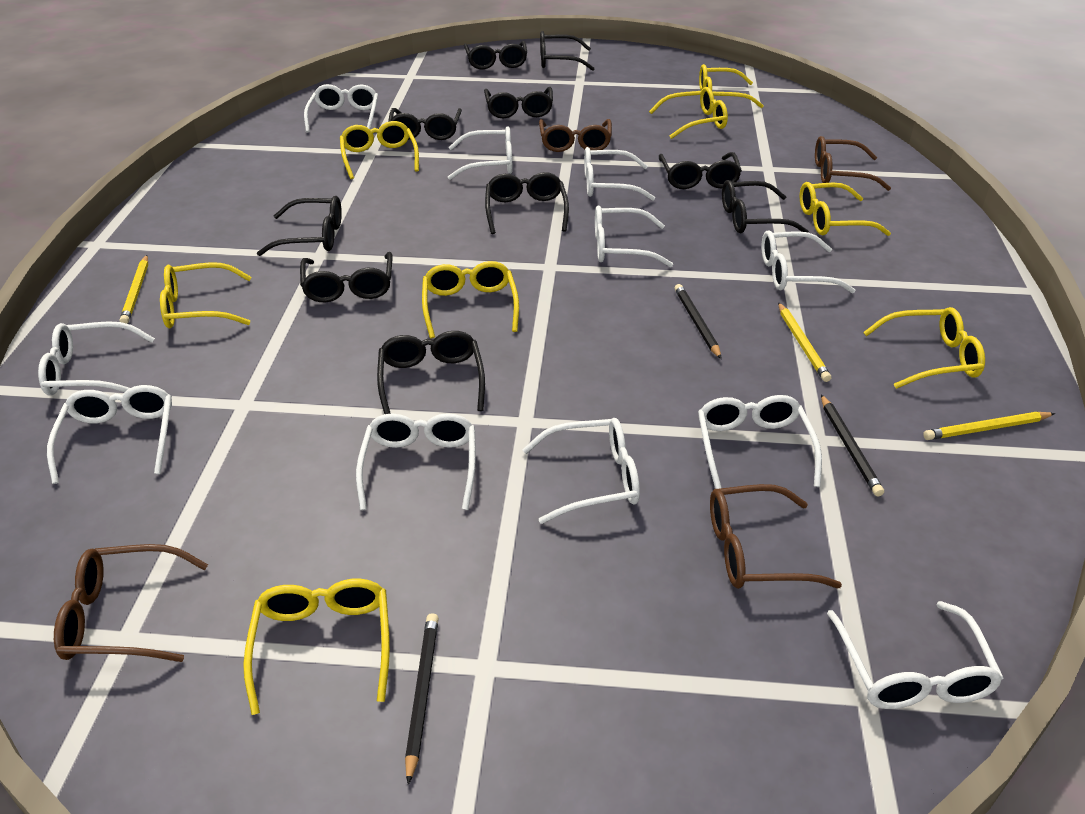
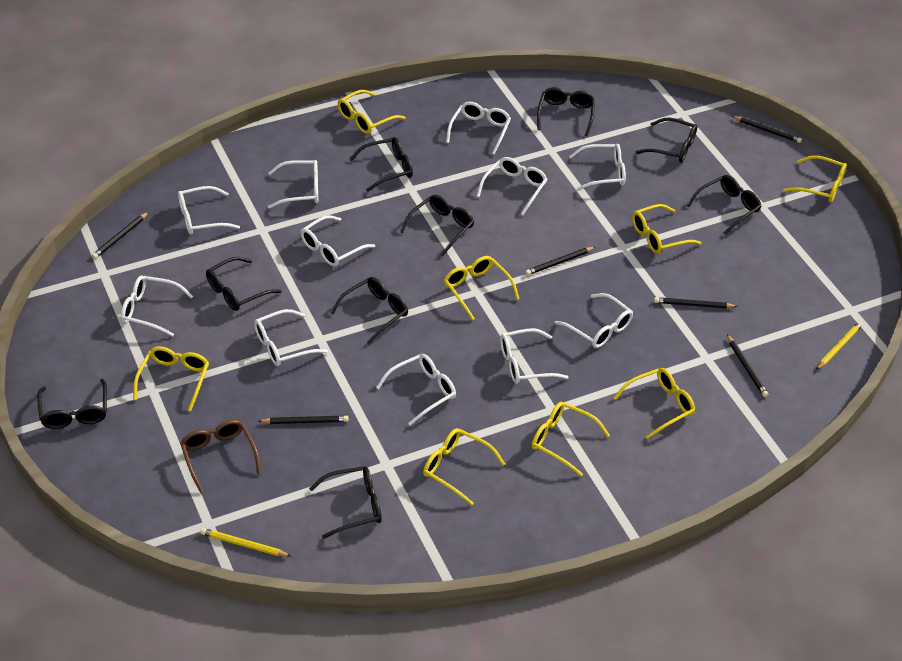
black glasses: 10 -> 9
black pencil: 3 -> 6
brown glasses: 4 -> 1
yellow pencil: 3 -> 2

